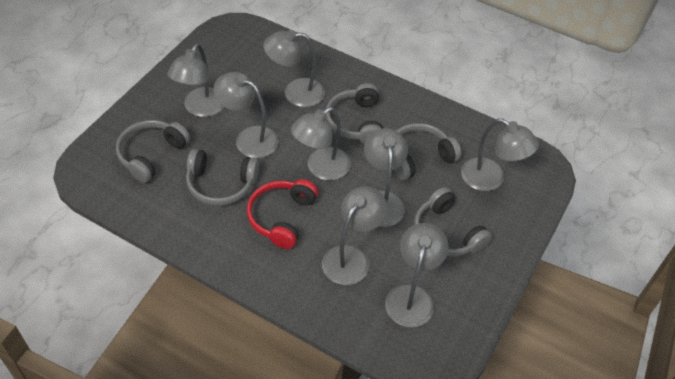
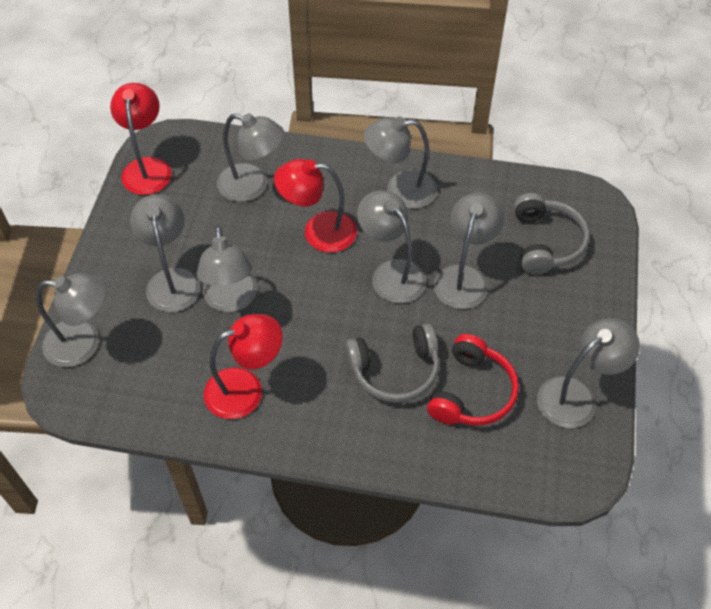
grey headphones: 5 -> 2
red lamp: 0 -> 3

